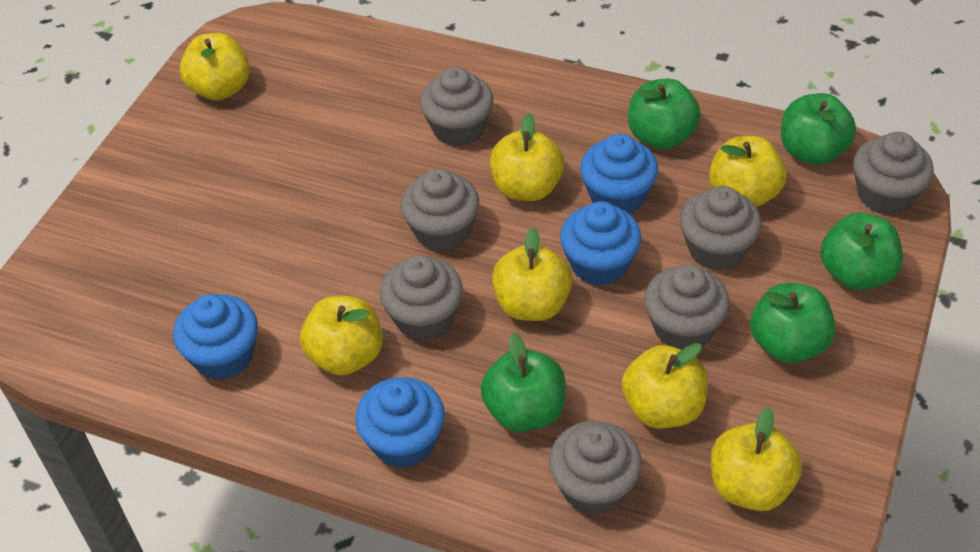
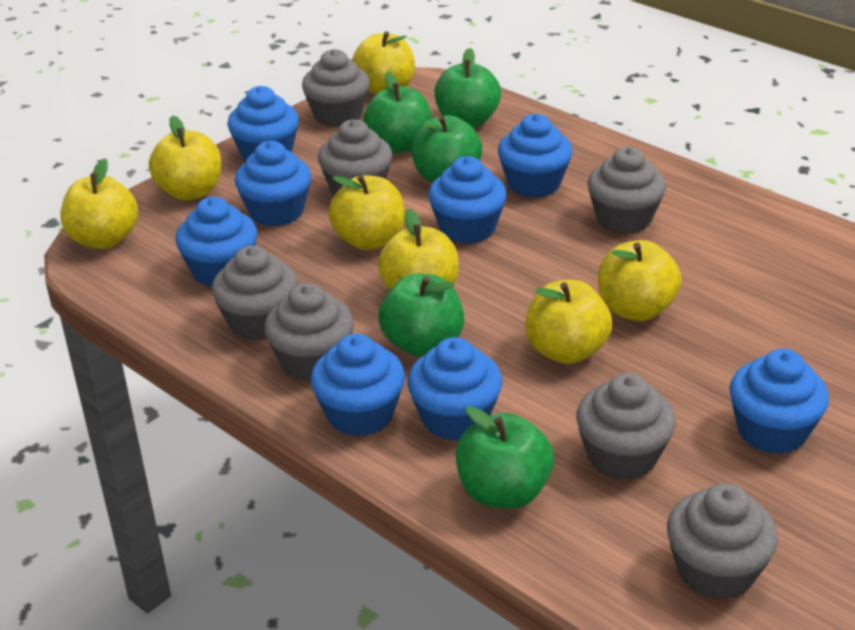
blue cupcake: 4 -> 8

